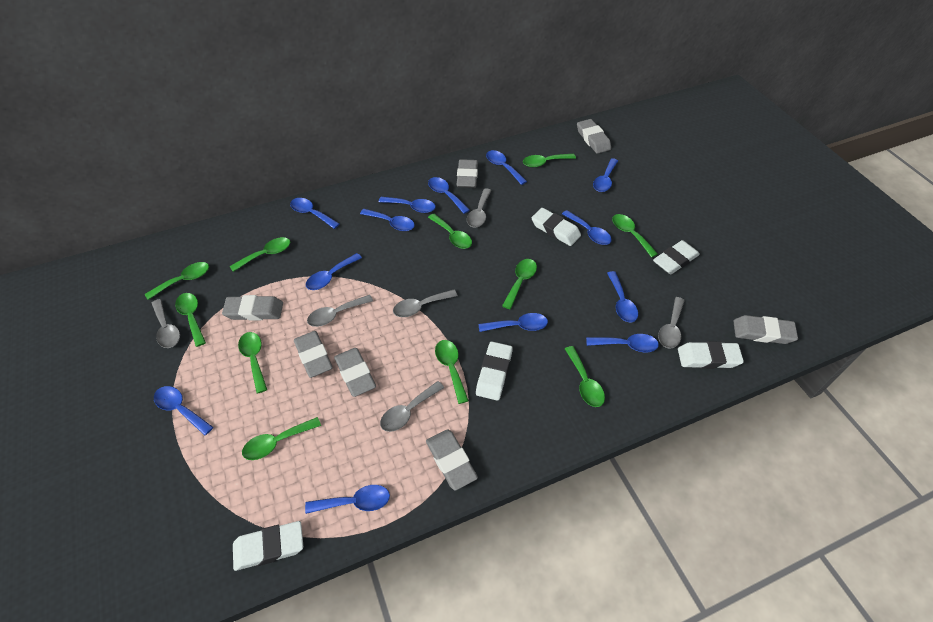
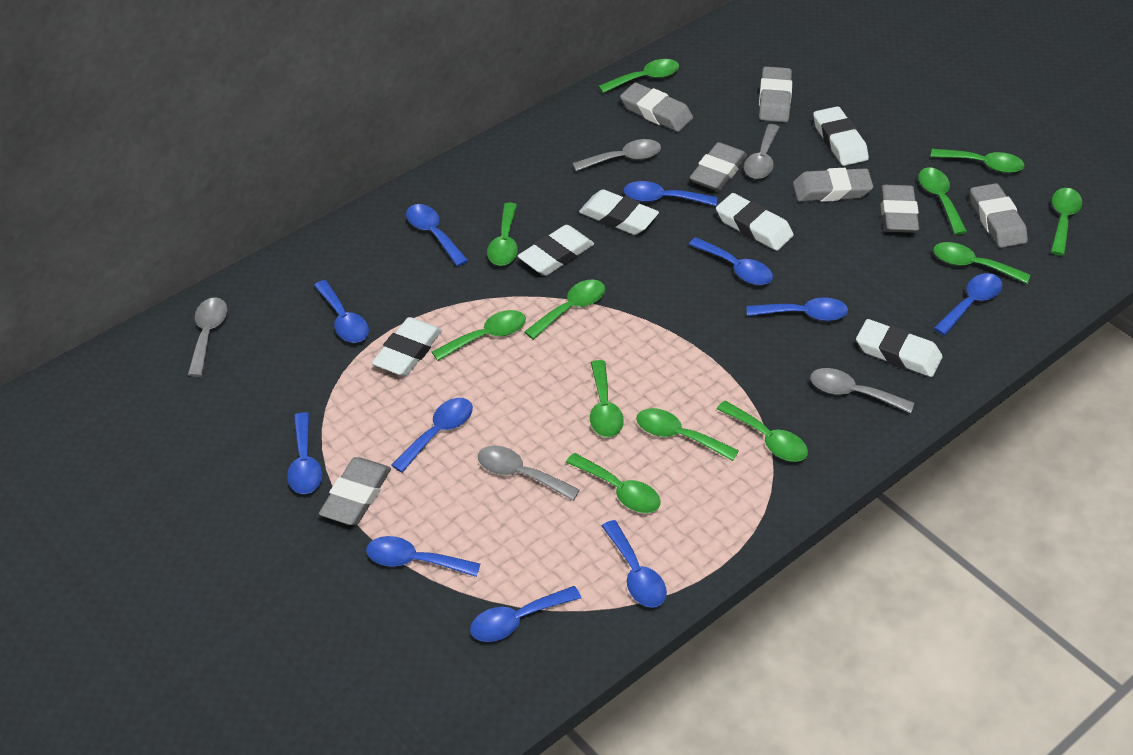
blue spoon: 13 -> 11
green spoon: 11 -> 12
grey spoon: 6 -> 5
white eraser: 5 -> 6

